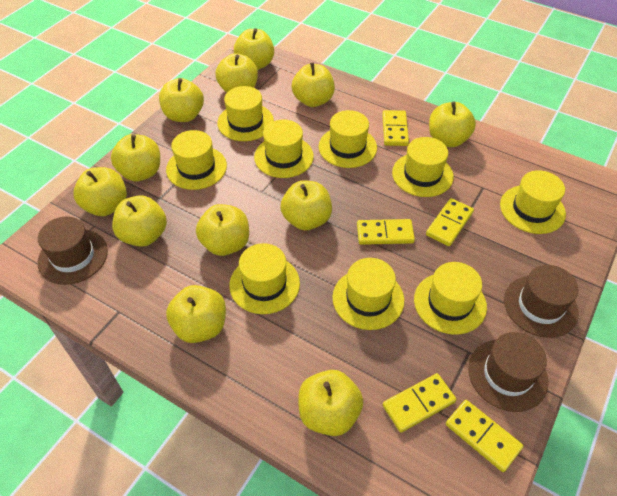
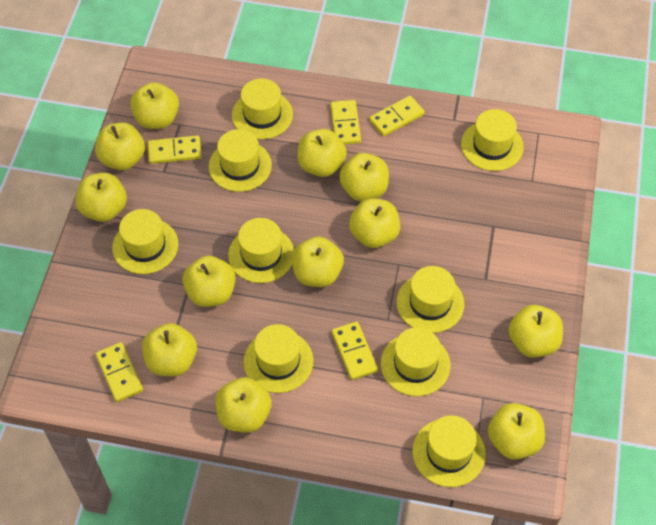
brown hat: 3 -> 0

